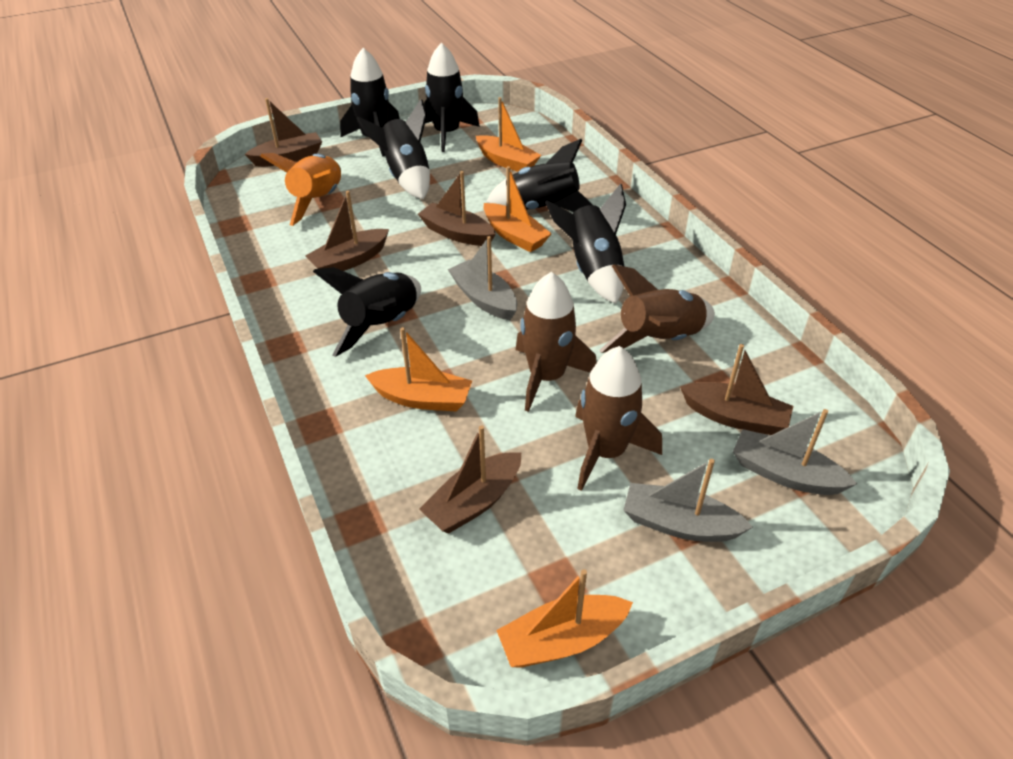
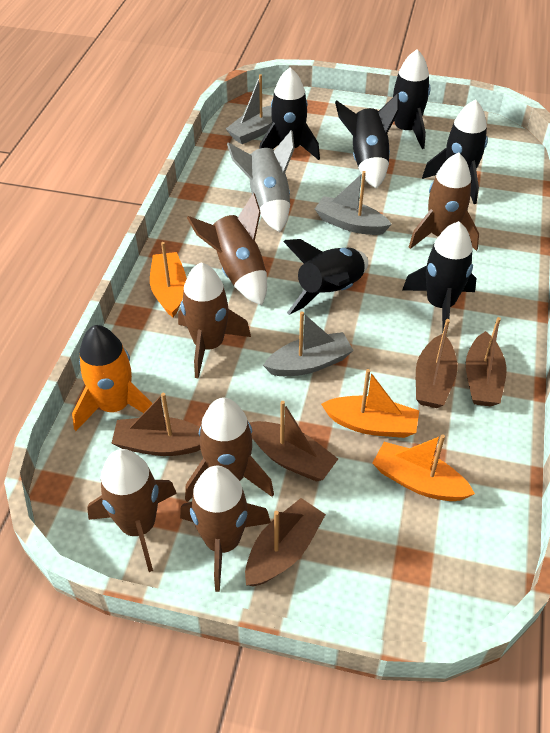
brown rocket: 3 -> 6
grey rocket: 0 -> 1
orange boat: 4 -> 3

